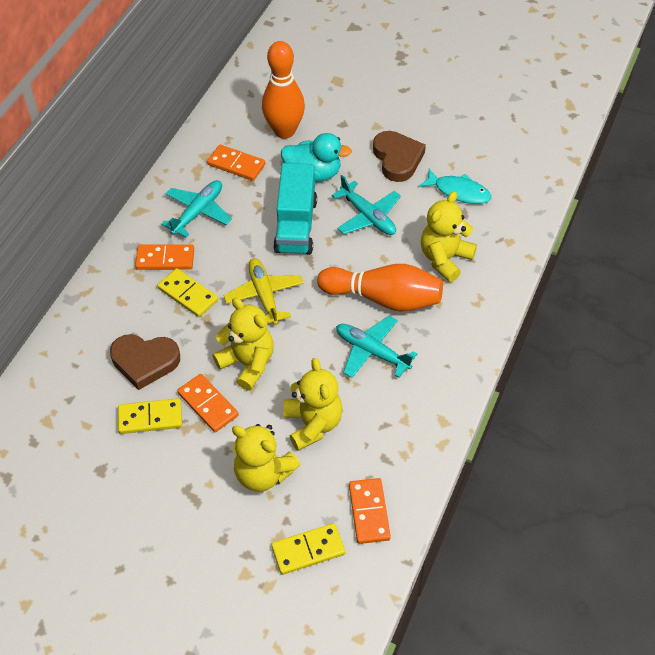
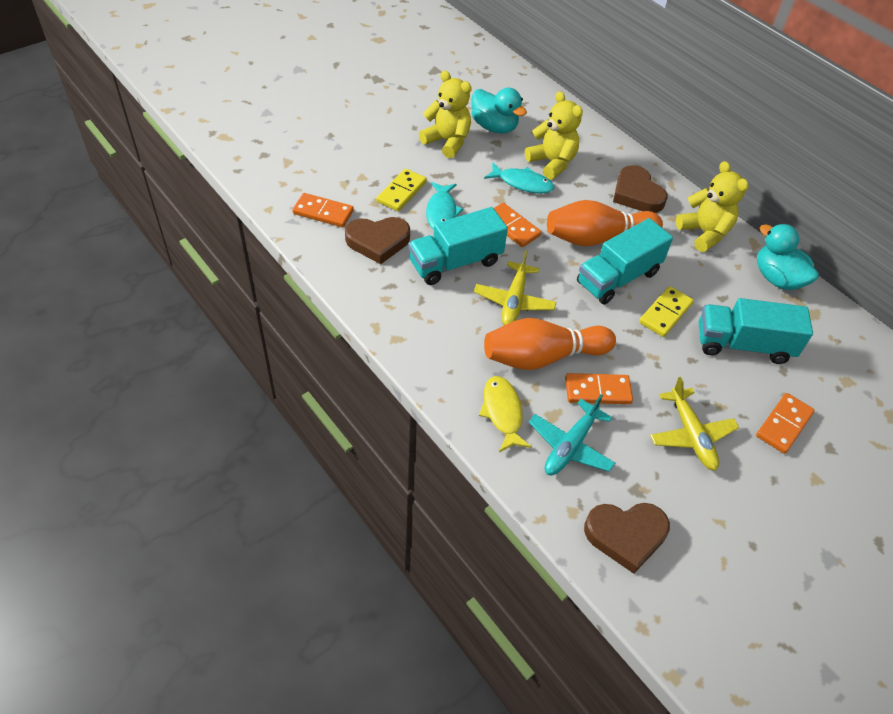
brown heart: 2 -> 3
turquoise duck: 1 -> 2
turquoise fish: 1 -> 2
turquoise plane: 3 -> 1
turquoise truck: 1 -> 3
yellow domino: 3 -> 2
yellow fish: 0 -> 1
yellow plane: 1 -> 2
yellow teddy bear: 4 -> 3

